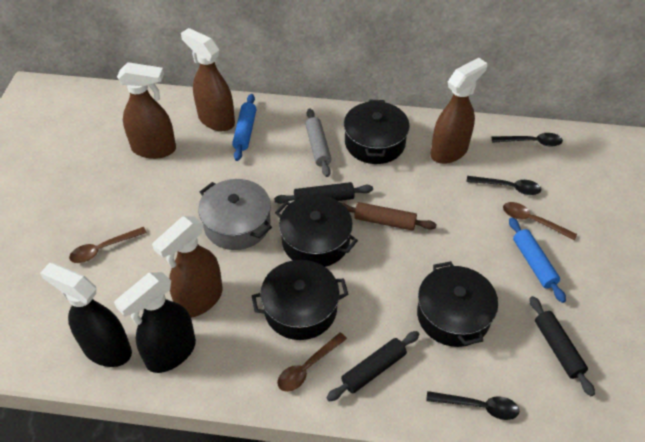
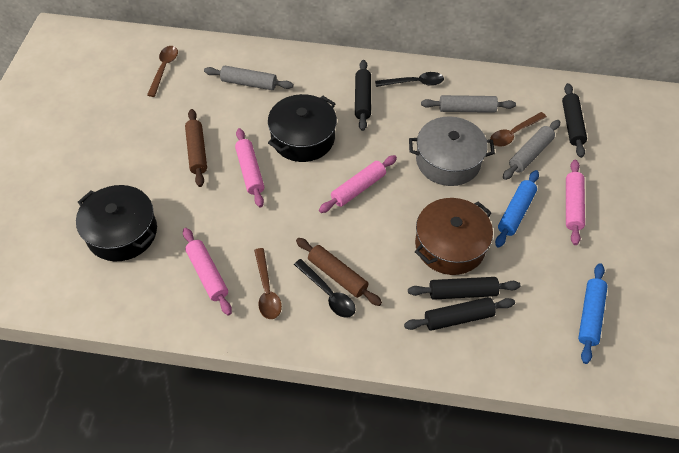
black pot: 4 -> 2
black rolling pin: 3 -> 4
black spoon: 3 -> 2
black spray bottle: 2 -> 0
brown pot: 0 -> 1
brown rolling pin: 1 -> 2
brown spray bottle: 4 -> 0
grey rolling pin: 1 -> 3
pink rolling pin: 0 -> 4

